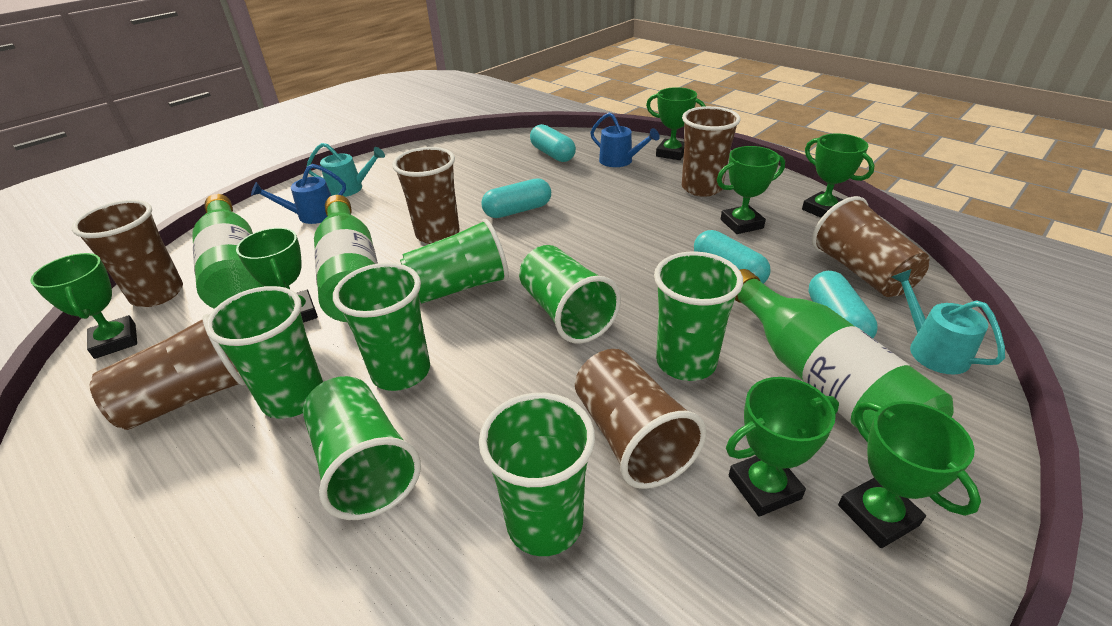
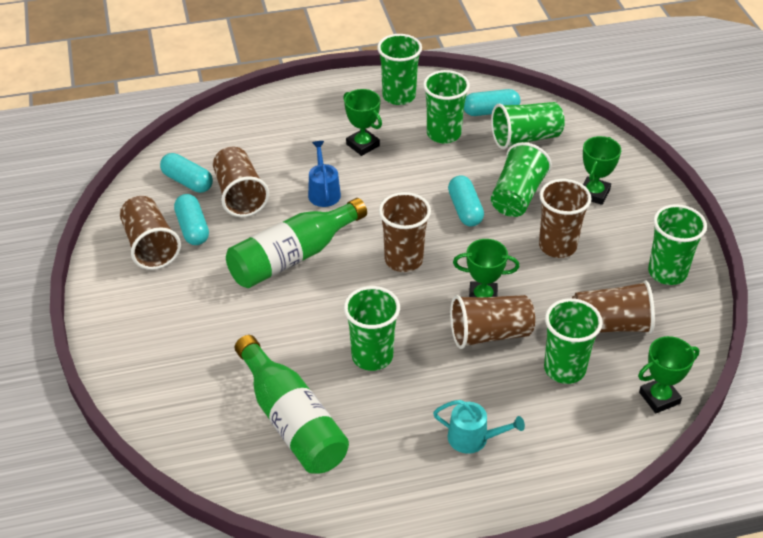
blue watering can: 2 -> 1
green bottle: 3 -> 2
green trophy: 7 -> 4
turquoise watering can: 2 -> 1

